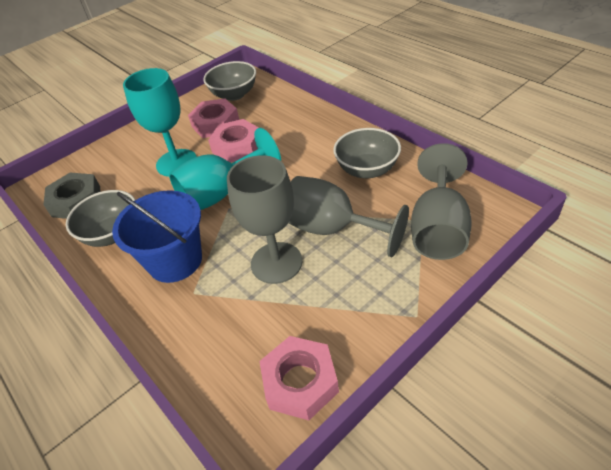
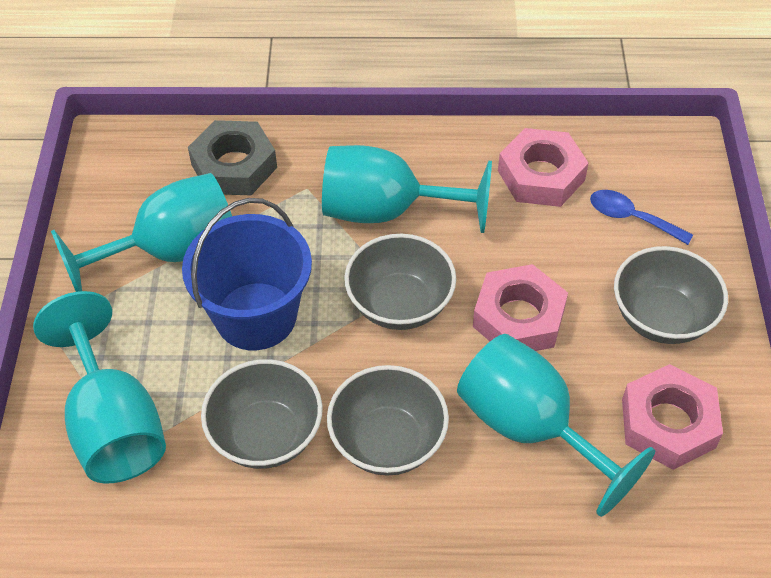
blue spoon: 0 -> 1
grey bowl: 3 -> 4
grey goblet: 3 -> 0
turquoise goblet: 2 -> 4

